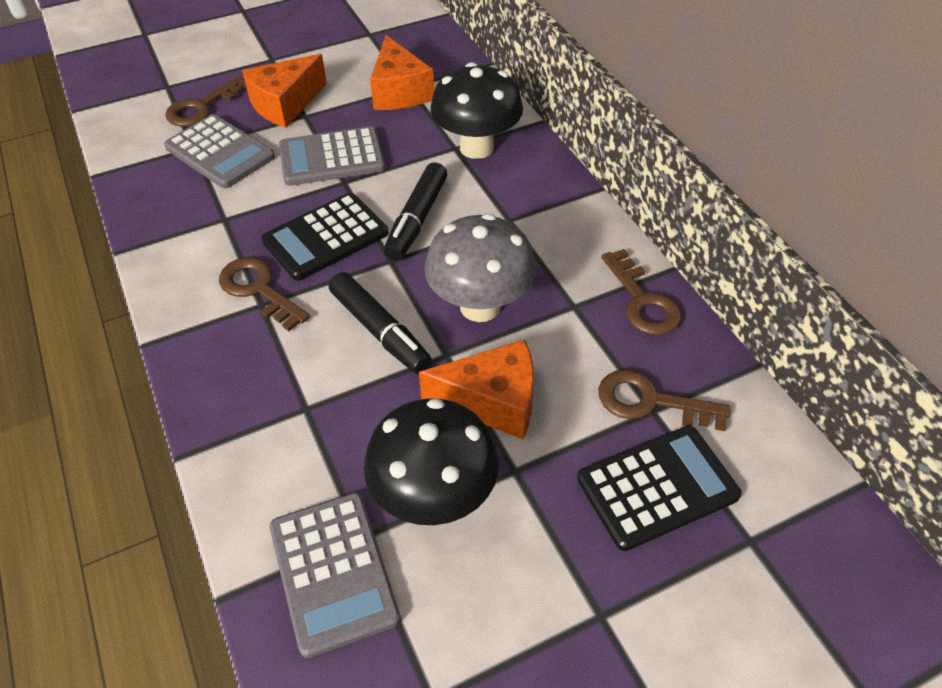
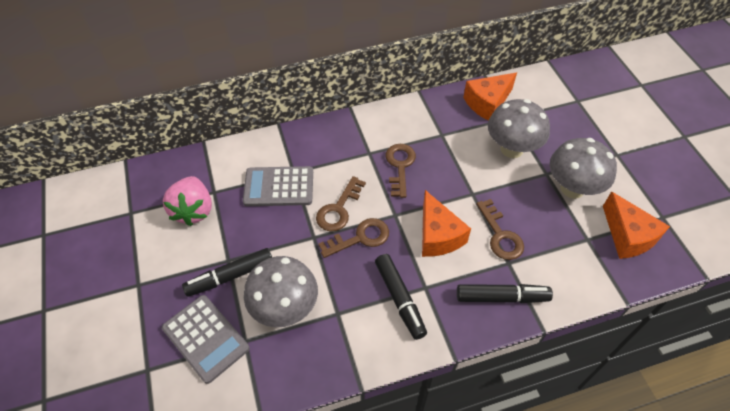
black calculator: 2 -> 0
black marker: 2 -> 3
black mushroom: 2 -> 0
grey calculator: 3 -> 2
grey mushroom: 1 -> 3
pink strawberry: 0 -> 1

